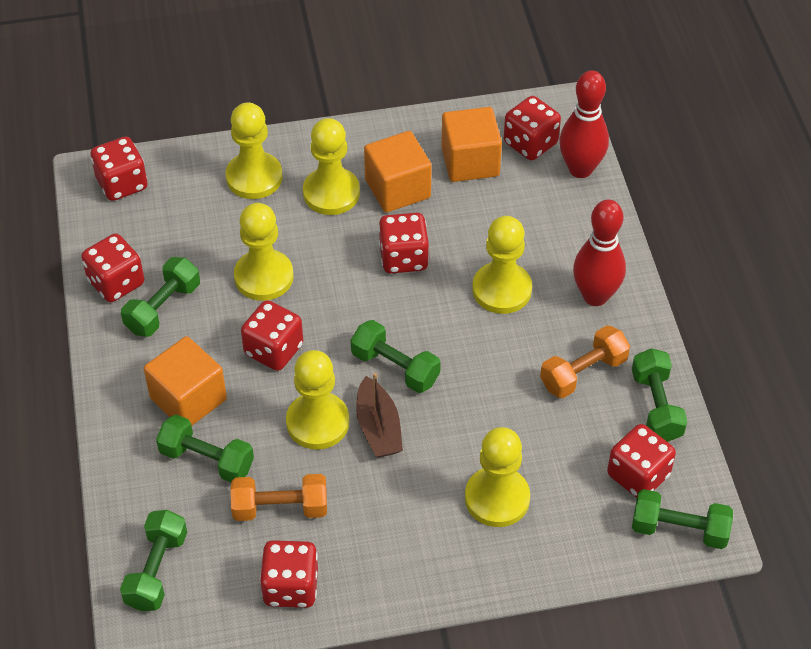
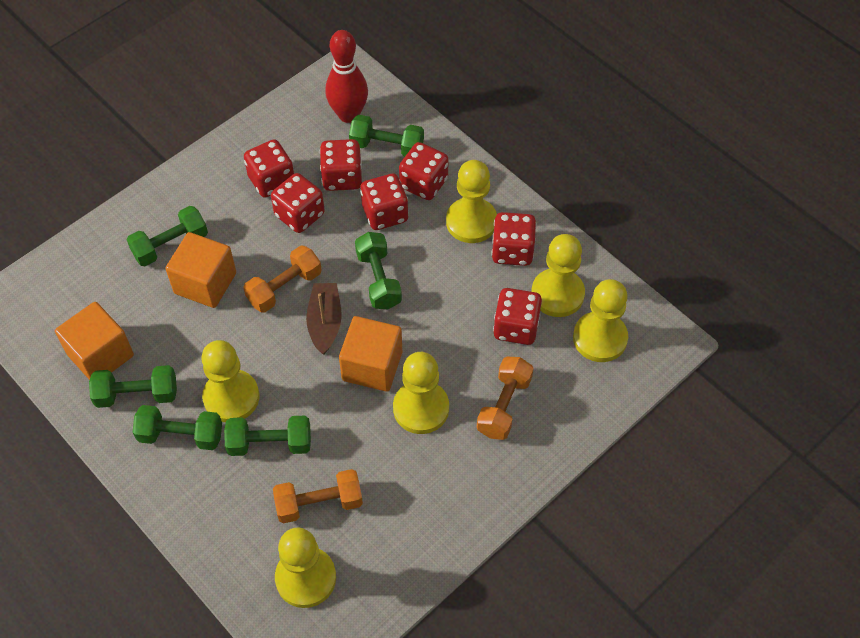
orange dumbbell: 2 -> 3
red bowling pin: 2 -> 1

